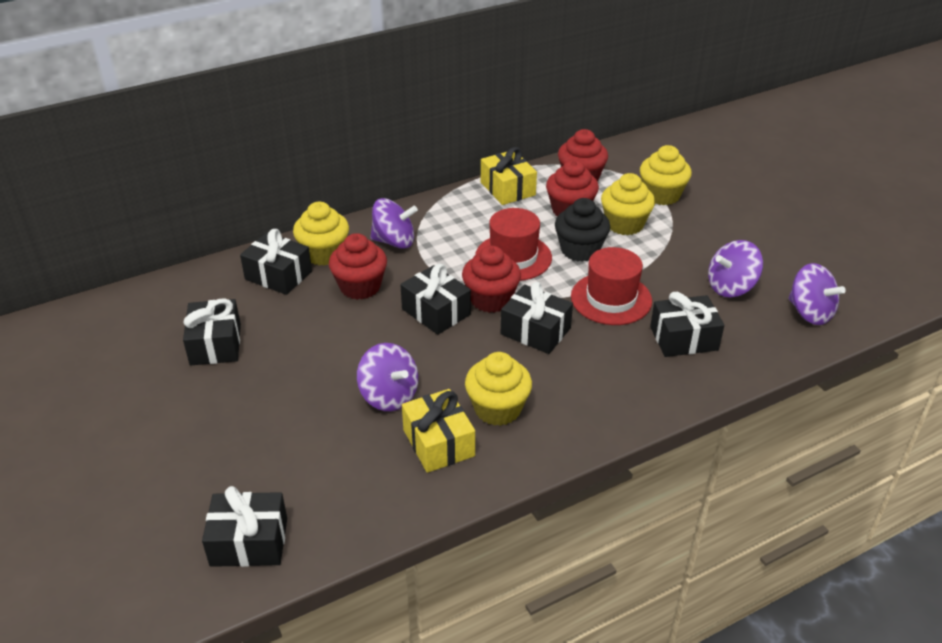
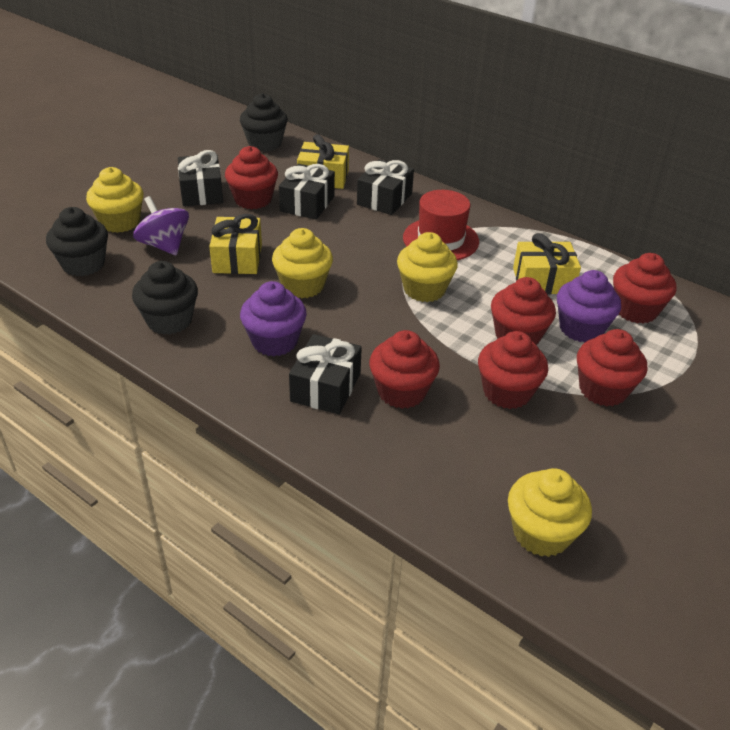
black cupcake: 1 -> 3
black gift: 6 -> 4
purple cupcake: 0 -> 2
purple spinning top: 4 -> 1
red cupcake: 4 -> 6
red hat: 2 -> 1
yellow gift: 2 -> 3

